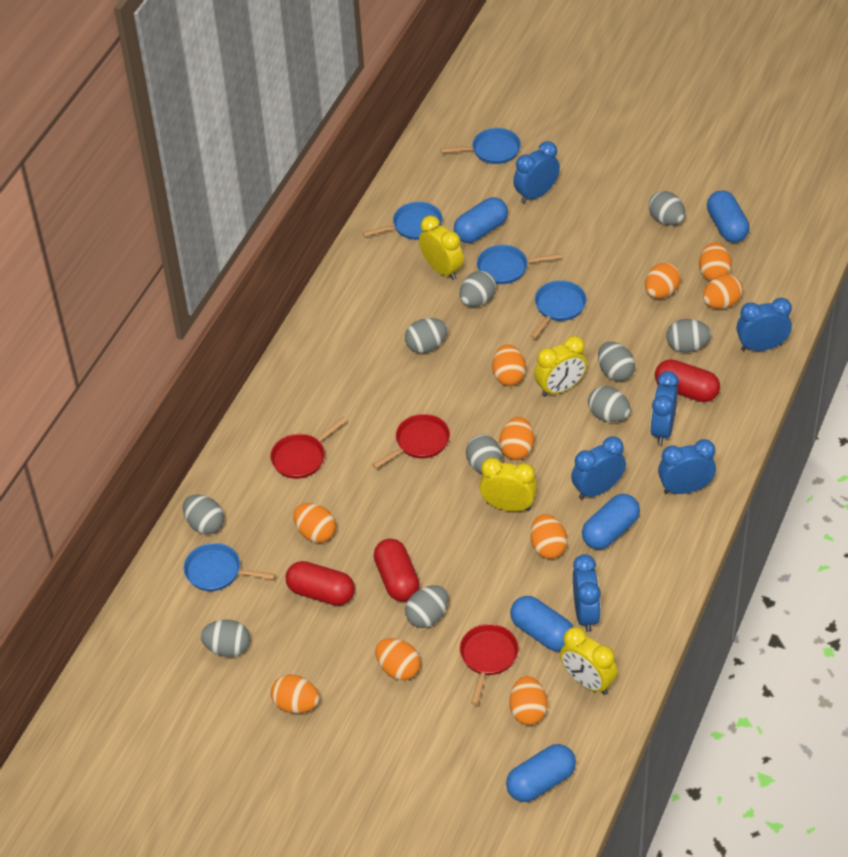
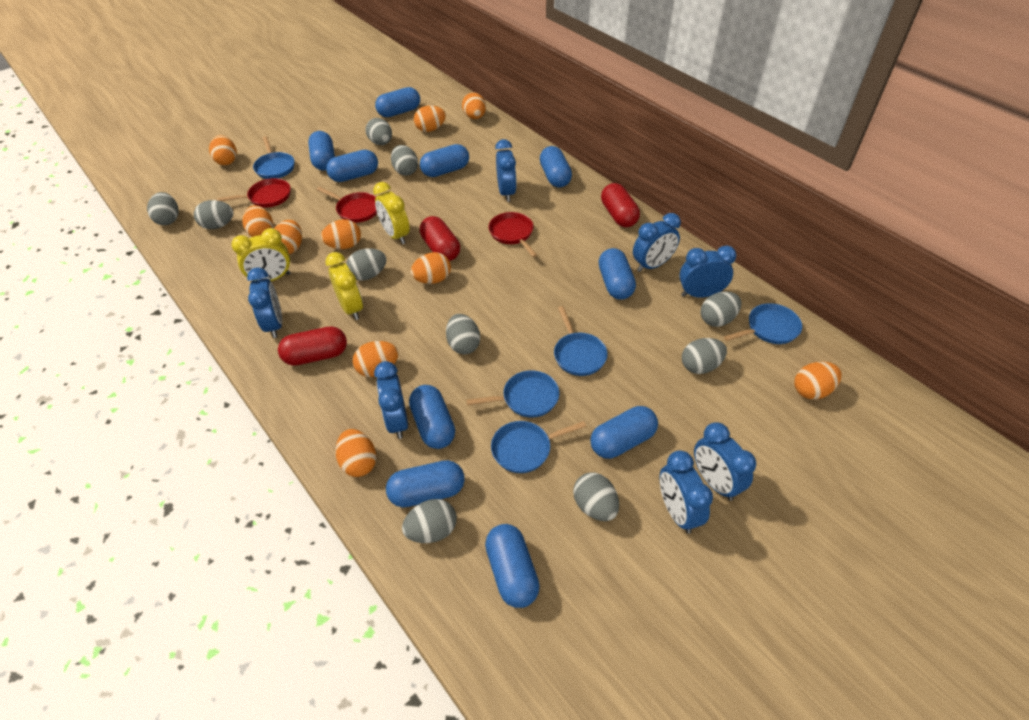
blue capsule: 5 -> 10
blue clock: 6 -> 7
yellow clock: 4 -> 3

